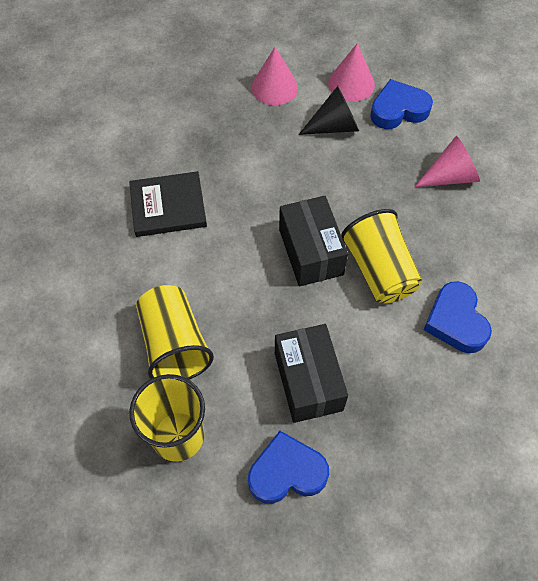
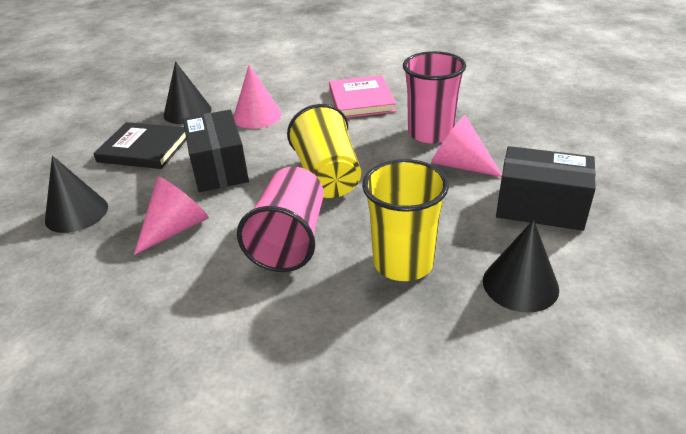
black cone: 1 -> 3
blue heart: 3 -> 0
pink book: 0 -> 1
pink cup: 0 -> 2
yellow cup: 3 -> 2

